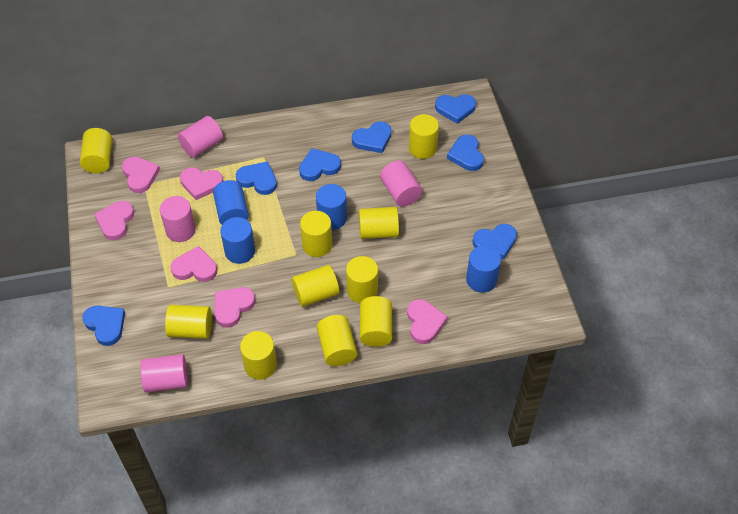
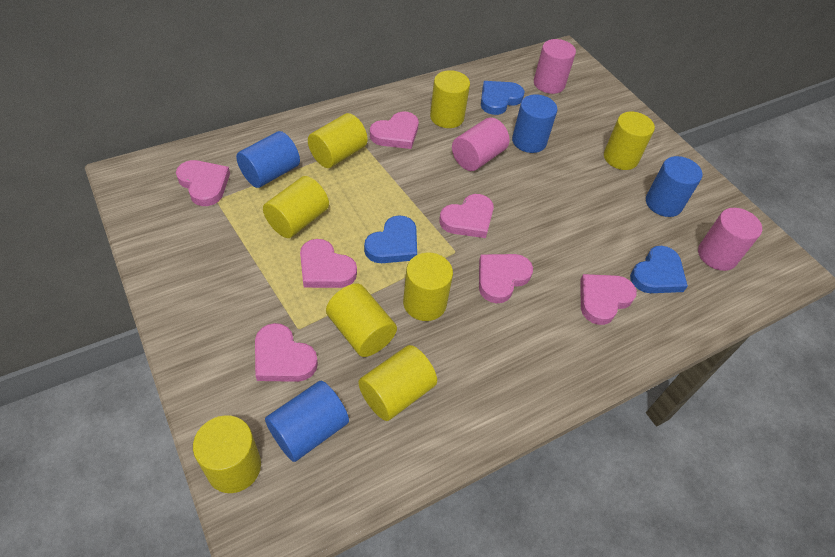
blue heart: 7 -> 3
pink cylinder: 4 -> 3
pink heart: 6 -> 7
yellow cylinder: 10 -> 8

